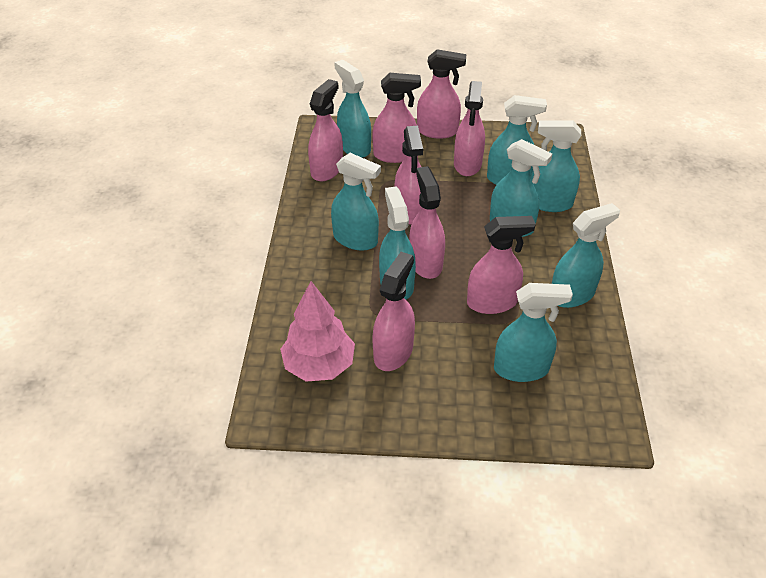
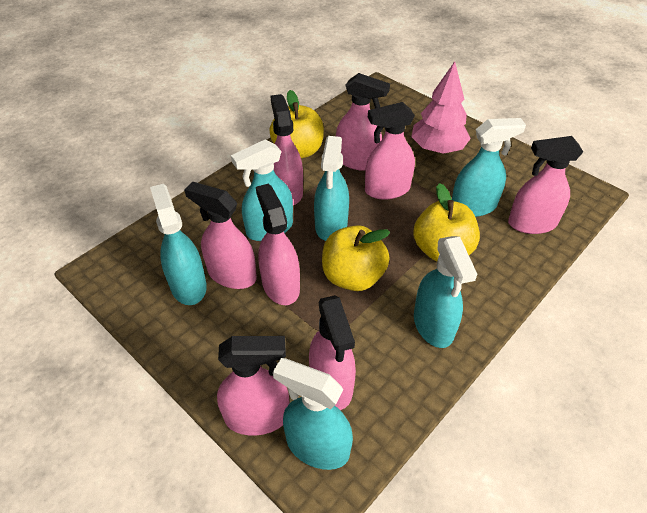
turquoise spray bottle: 8 -> 6
yellow apple: 0 -> 3

